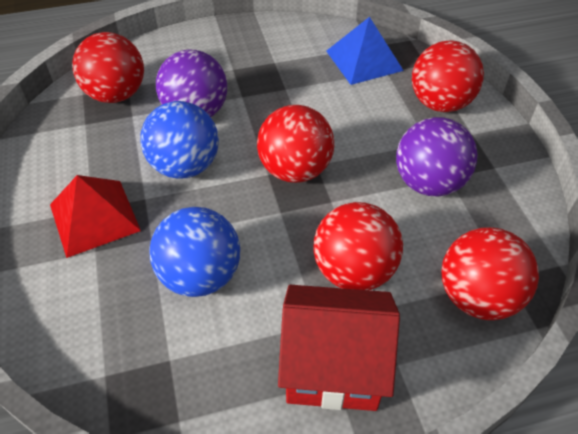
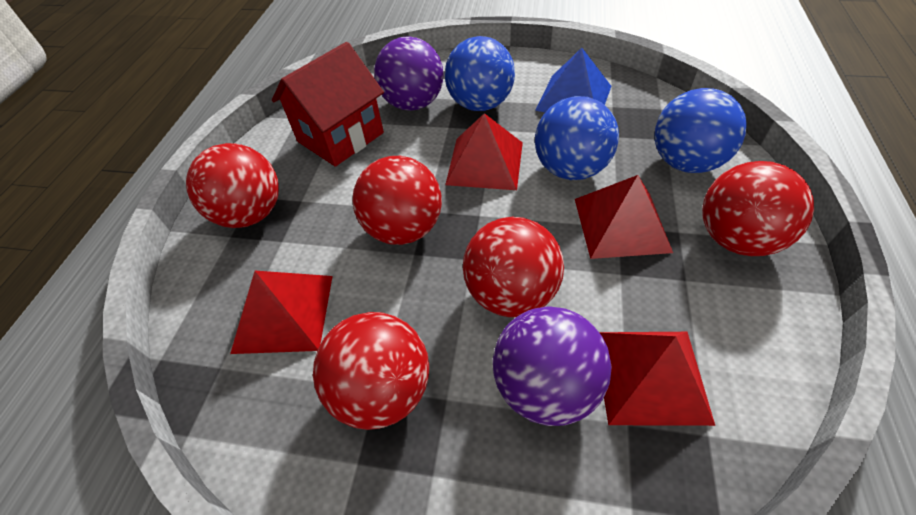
blue ball: 2 -> 3
red pyramid: 1 -> 4

